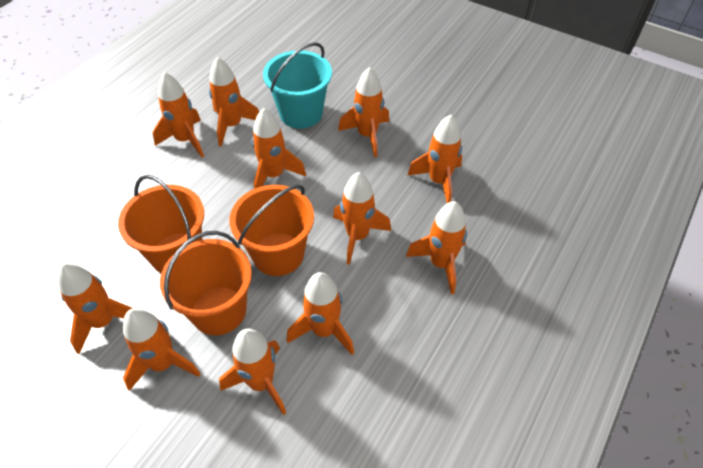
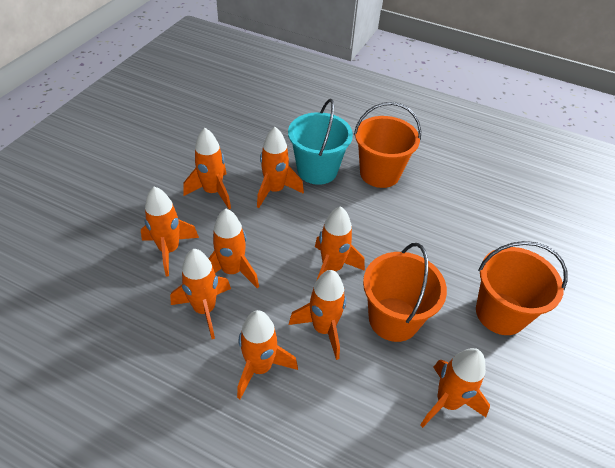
orange rocket: 11 -> 9

